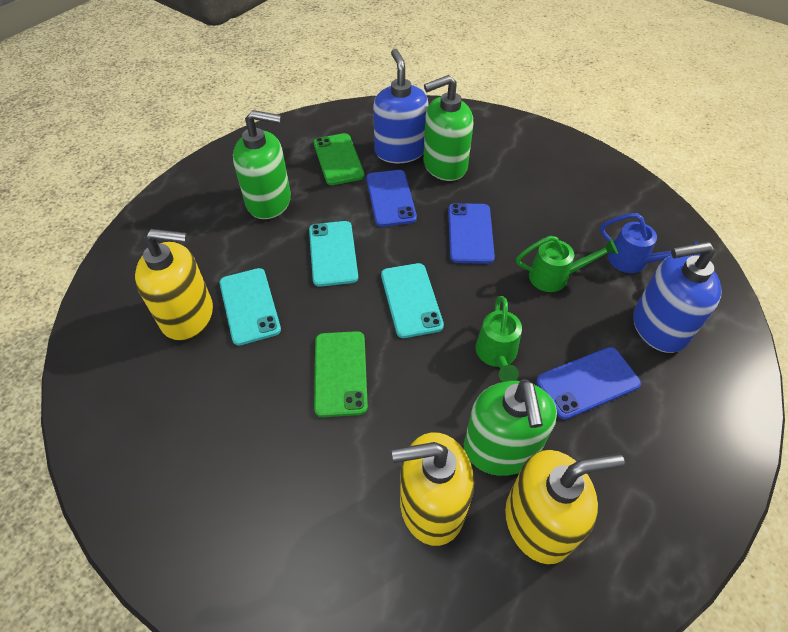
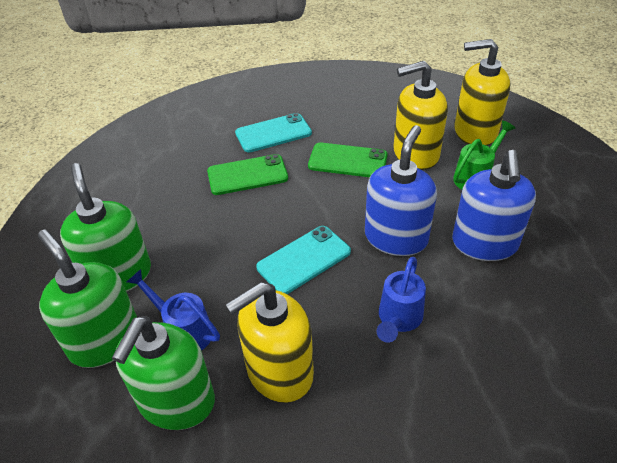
blue phone: 3 -> 0
blue watering can: 1 -> 2
green watering can: 2 -> 1
turquoise phone: 3 -> 2

